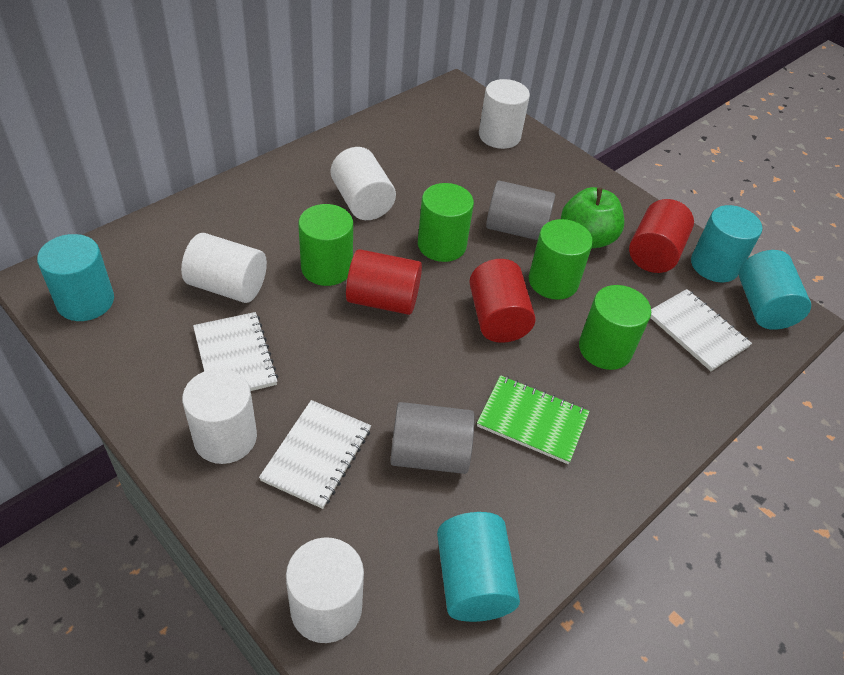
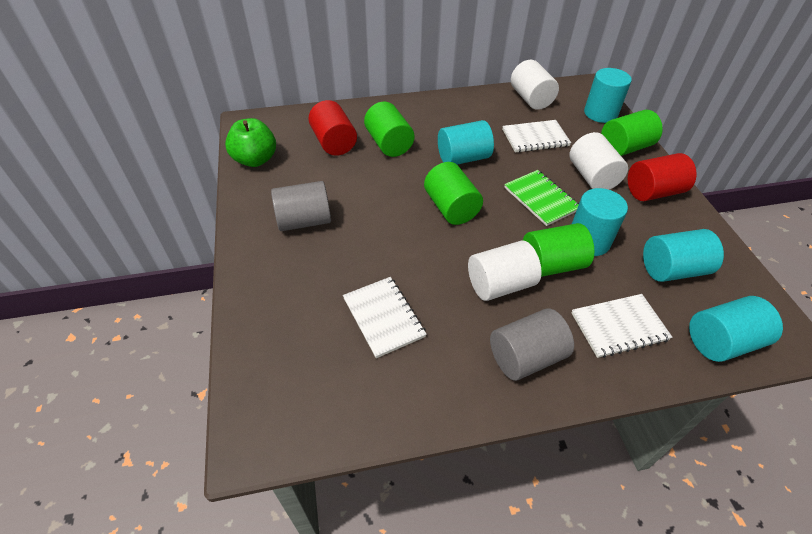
red cylinder: 3 -> 2
turquoise cylinder: 4 -> 5
white cylinder: 5 -> 3

